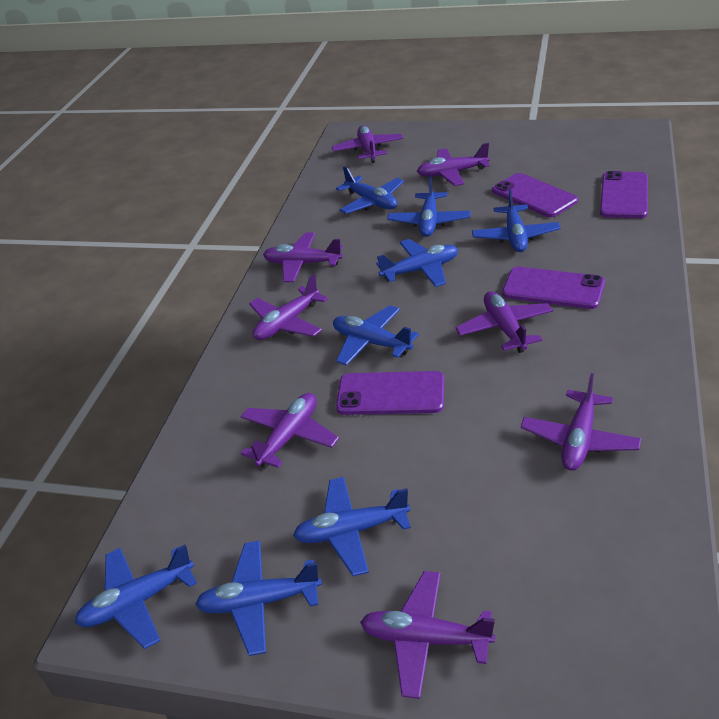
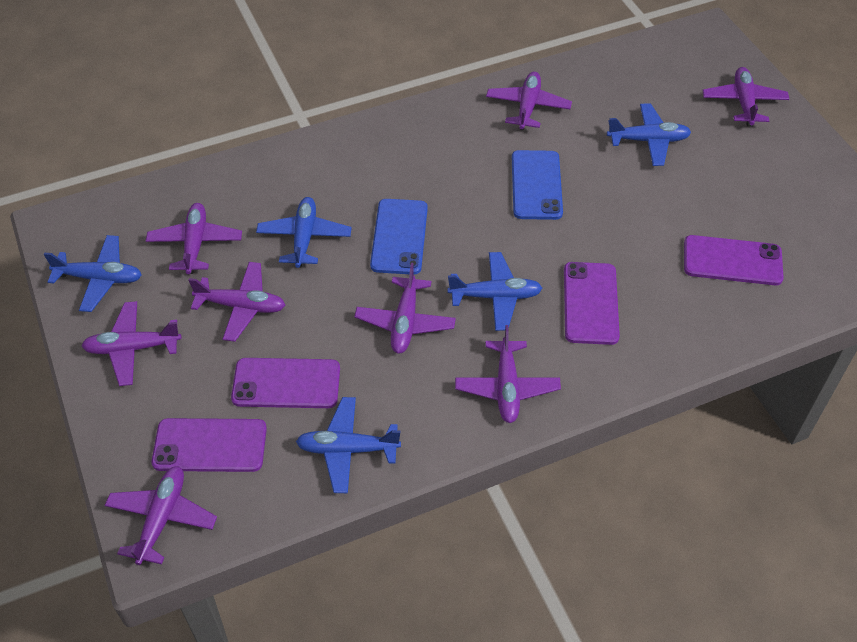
blue phone: 0 -> 2
blue plane: 8 -> 5

